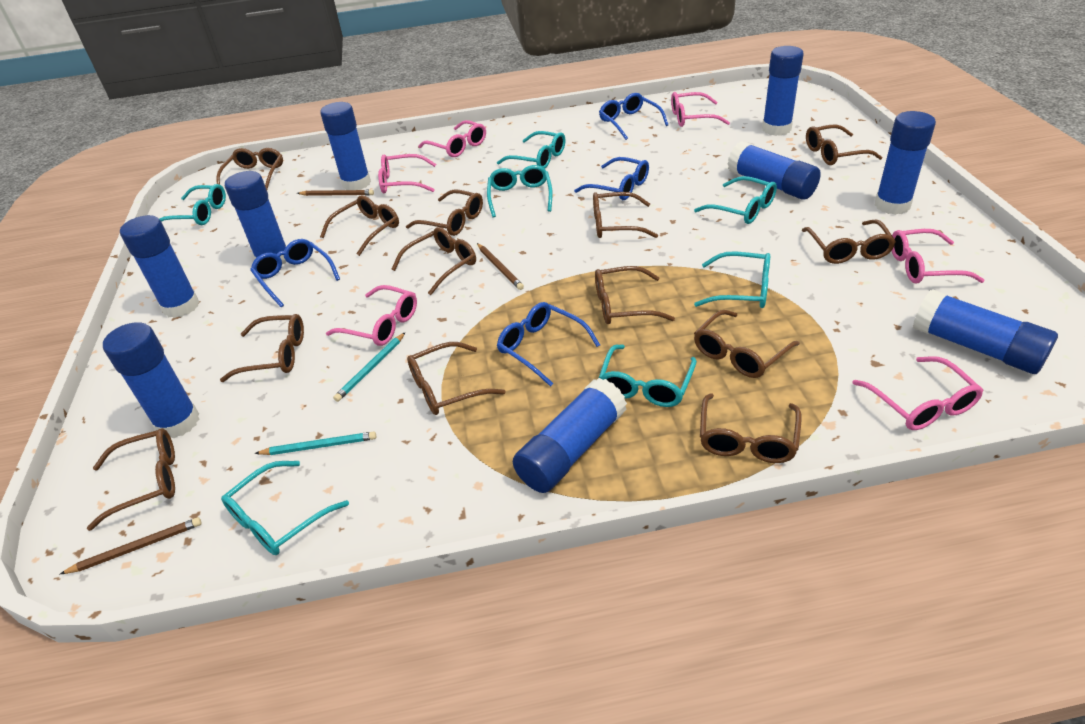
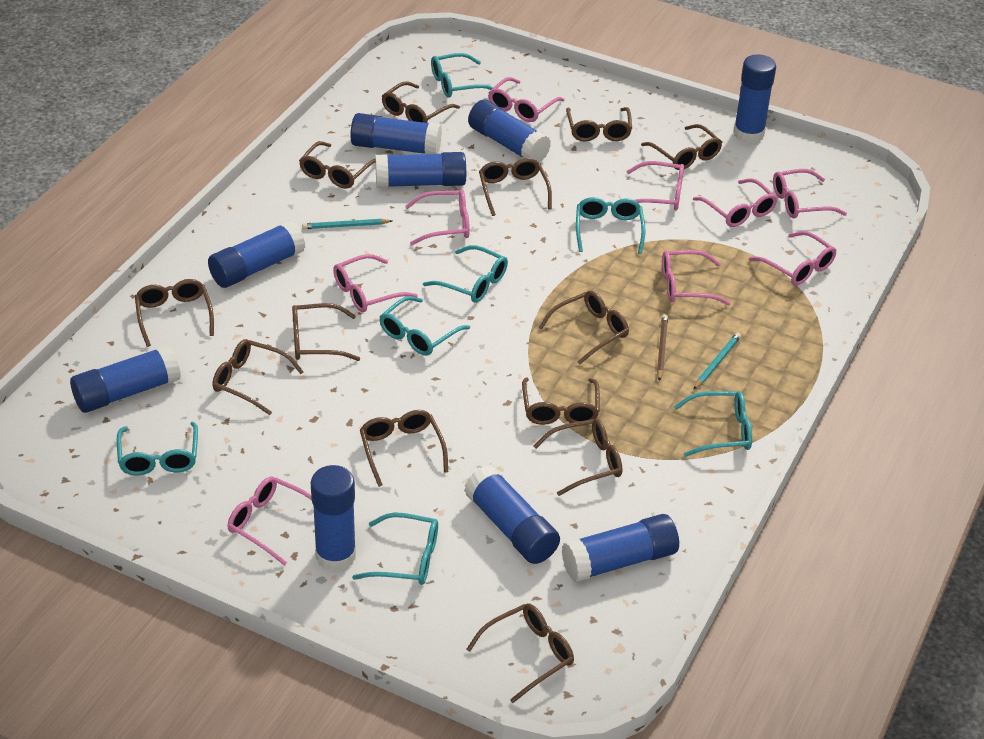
blue glasses: 4 -> 0
brown pencil: 3 -> 1
pink glasses: 6 -> 9

